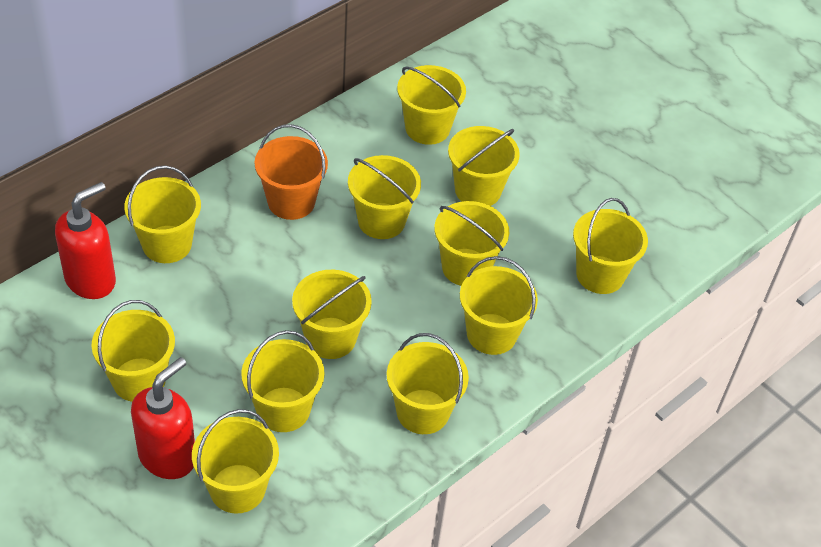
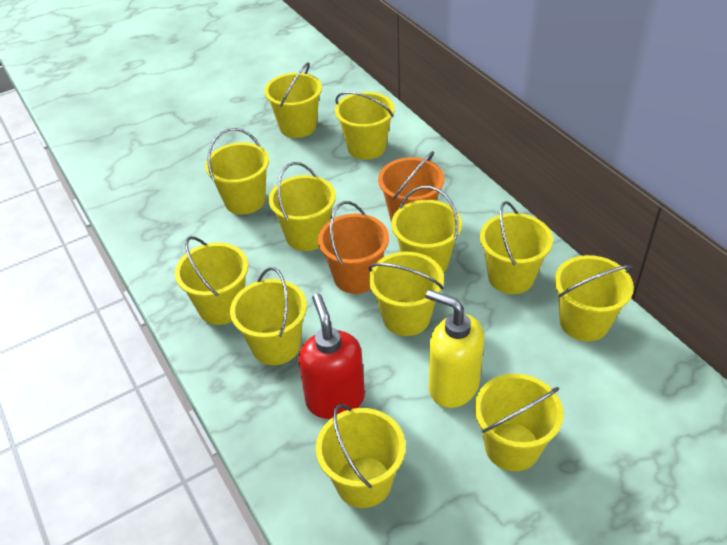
orange bucket: 1 -> 2
red soap dispenser: 2 -> 1
yellow soap dispenser: 0 -> 1

